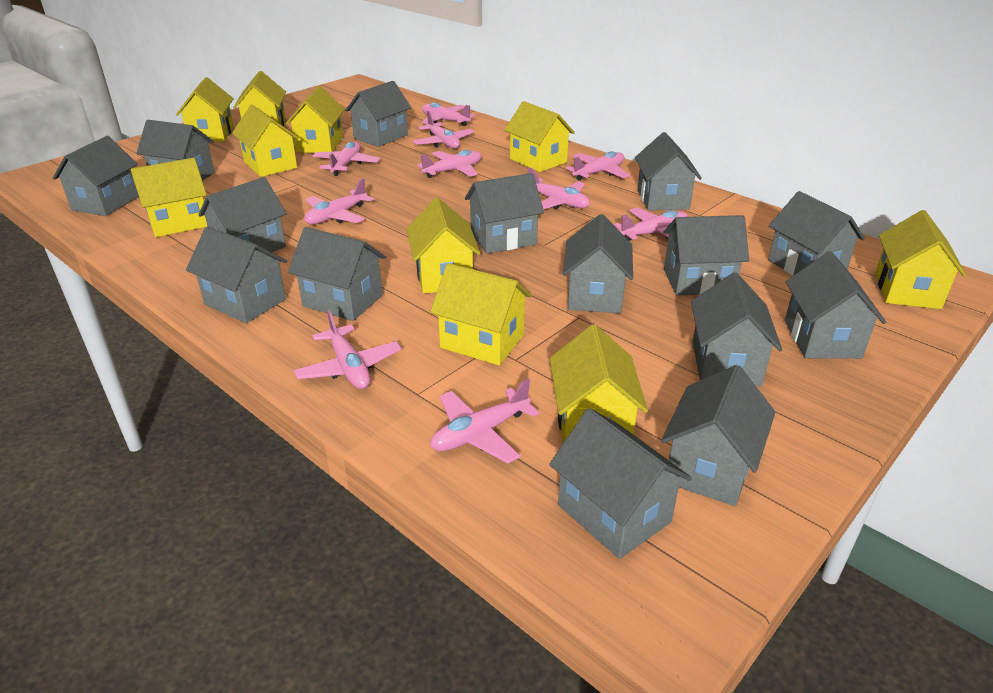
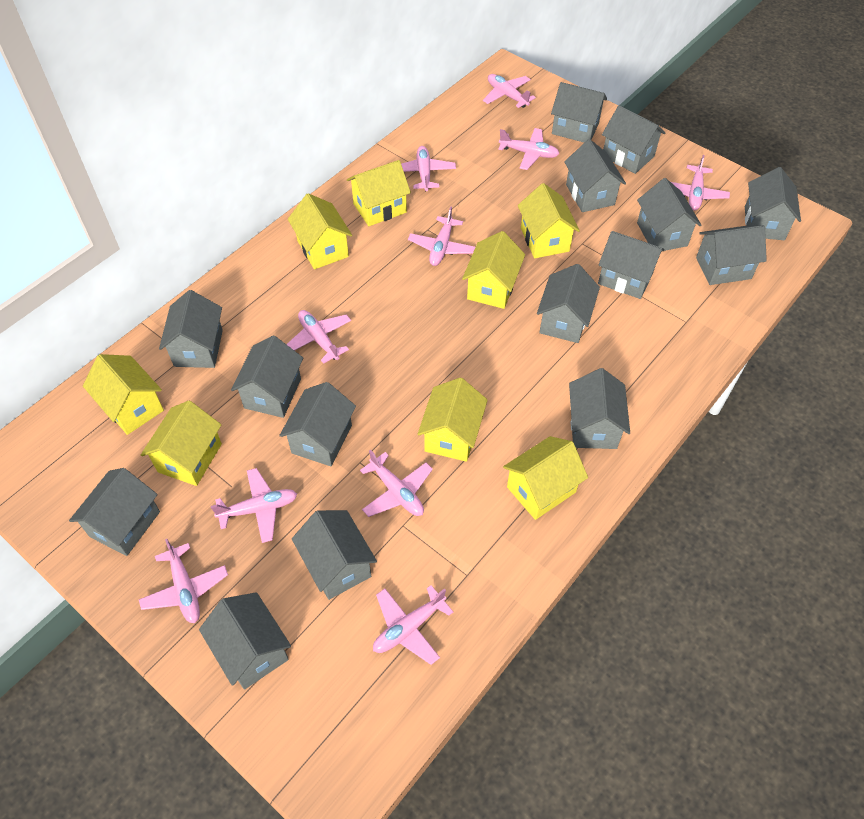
yellow house: 10 -> 8

